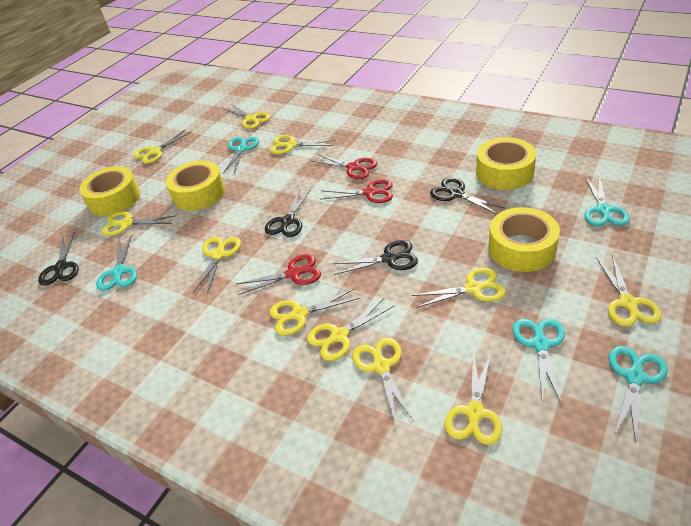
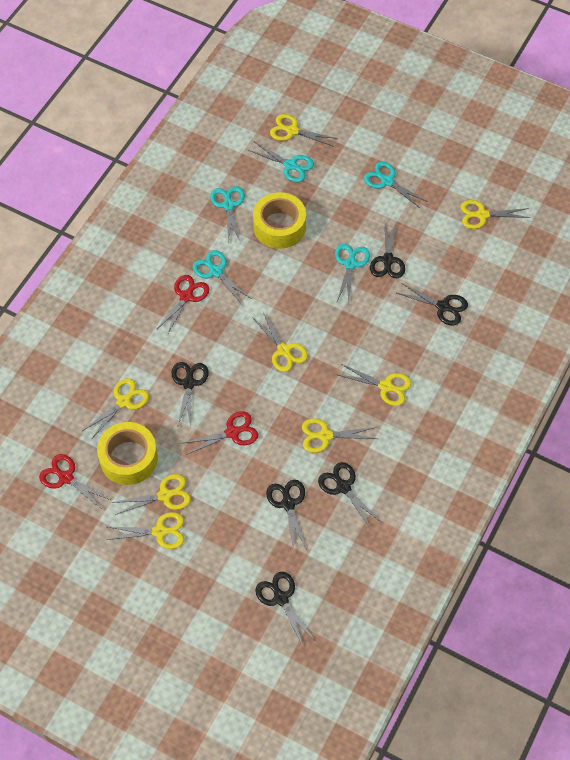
black scissors: 4 -> 6
yellow scissors: 11 -> 8
yellow tape: 4 -> 2

